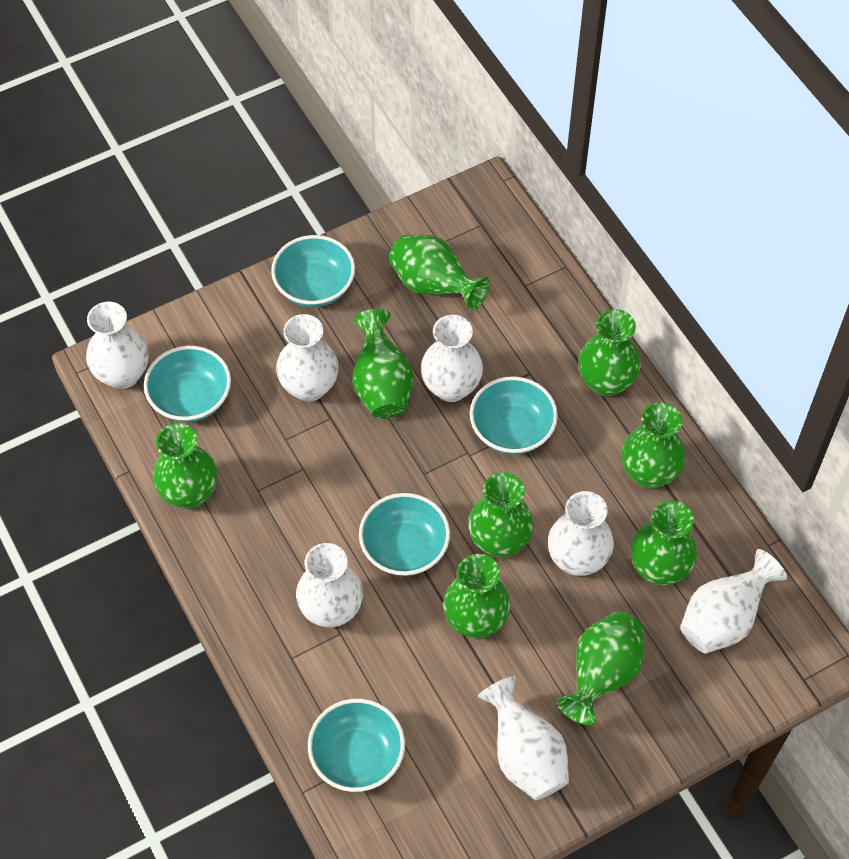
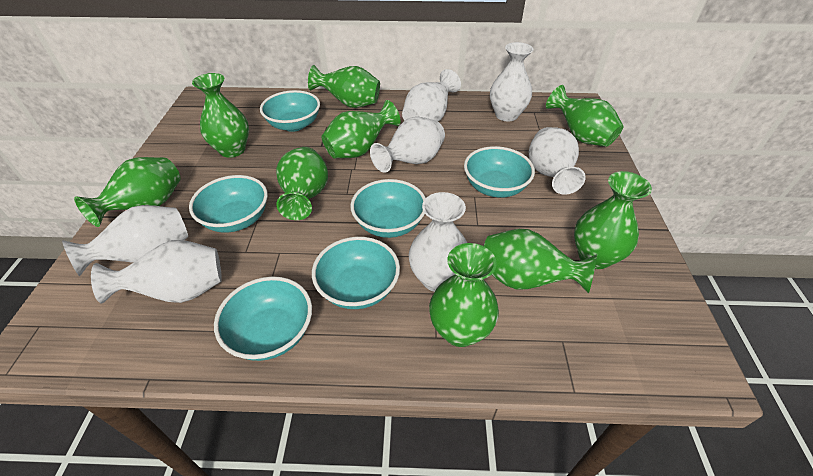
turquoise bowl: 5 -> 6

